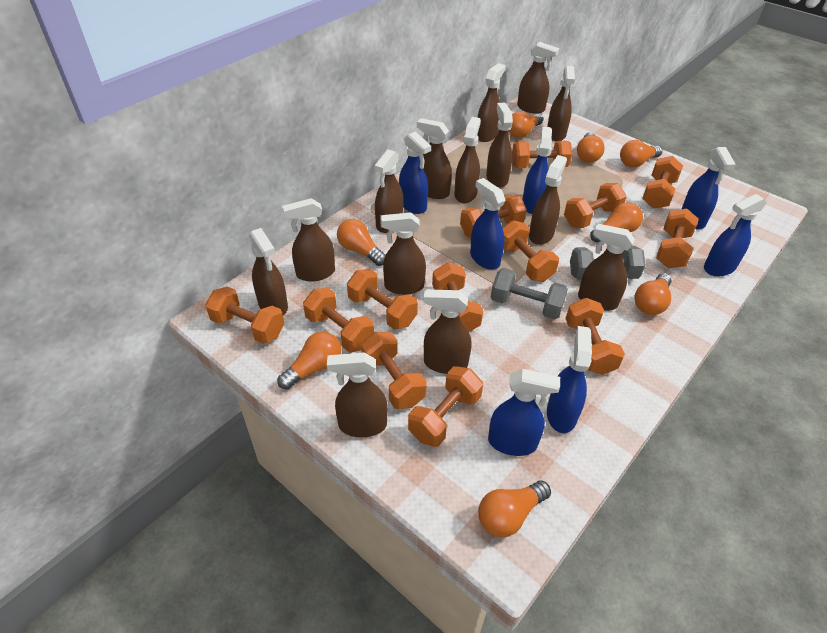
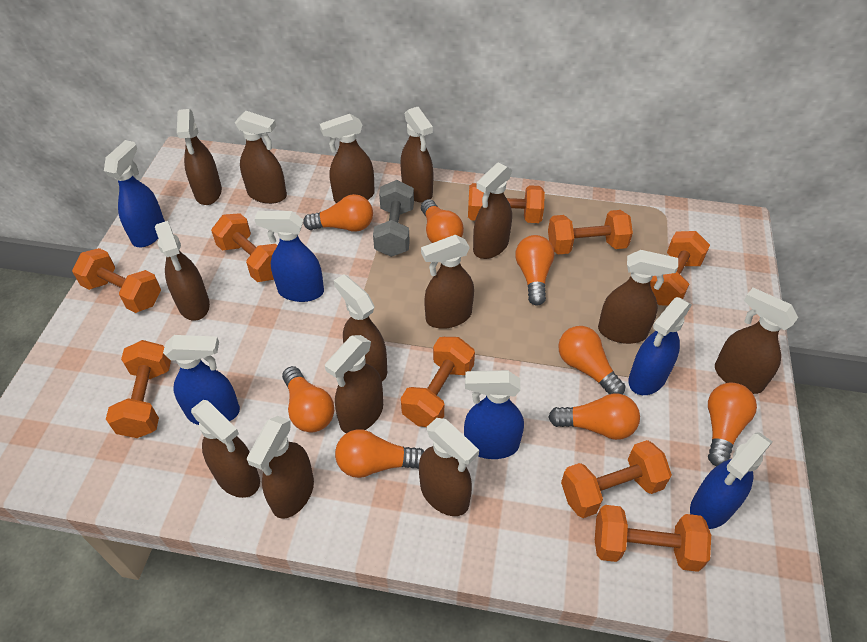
blue spray bottle: 7 -> 6
grey dumbbell: 2 -> 1
orange dumbbell: 13 -> 9

